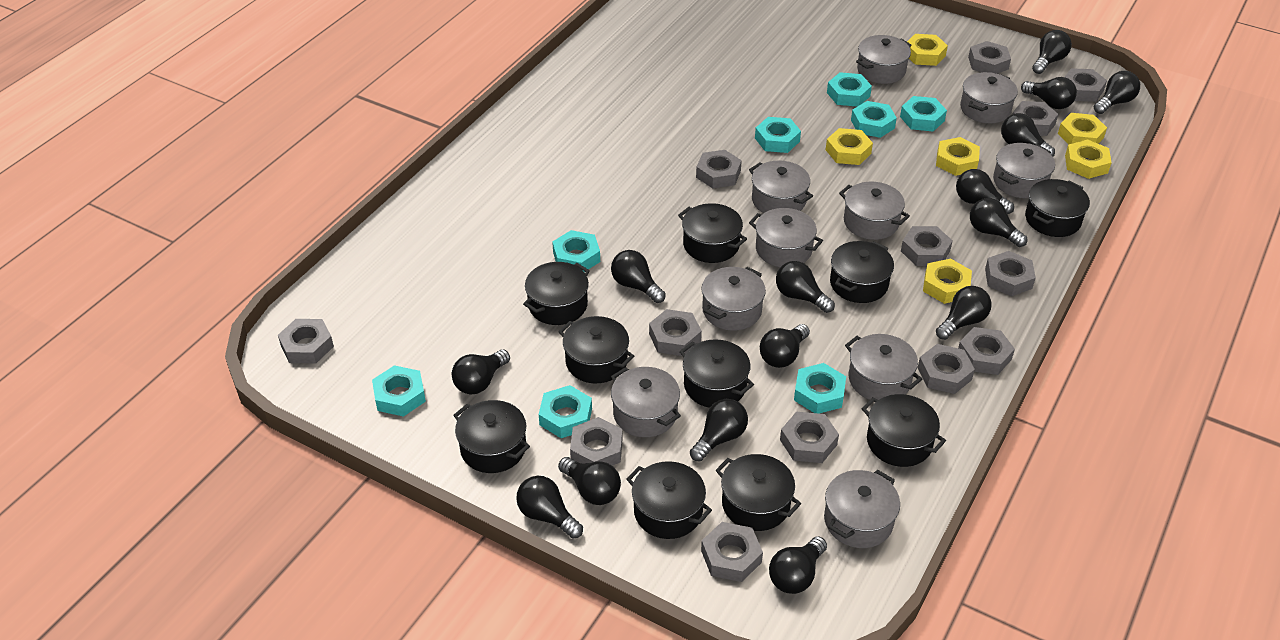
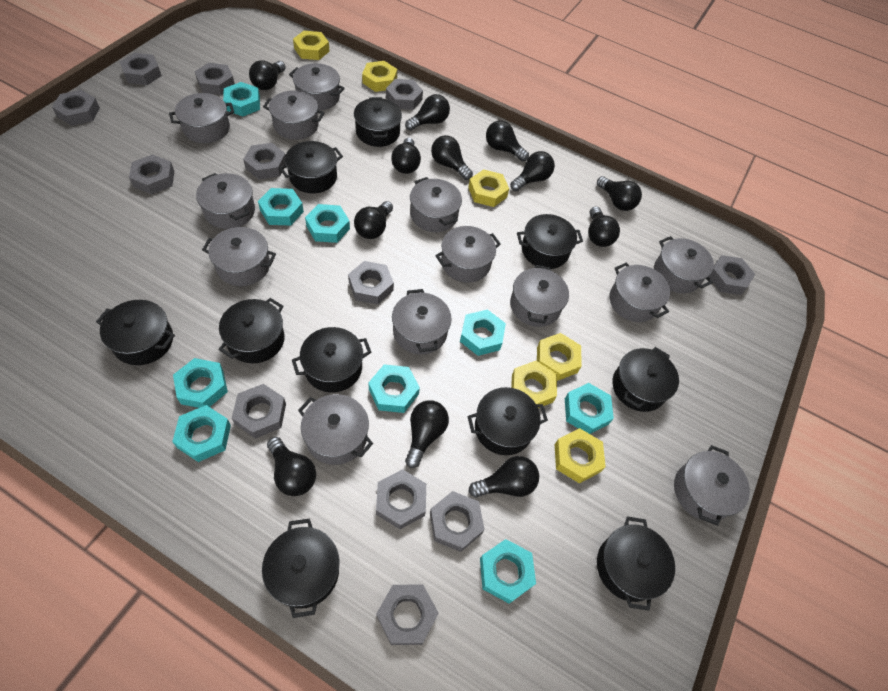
black light bulb: 15 -> 12
grey nut: 13 -> 12
grey pot: 10 -> 13
turquoise nut: 8 -> 9

